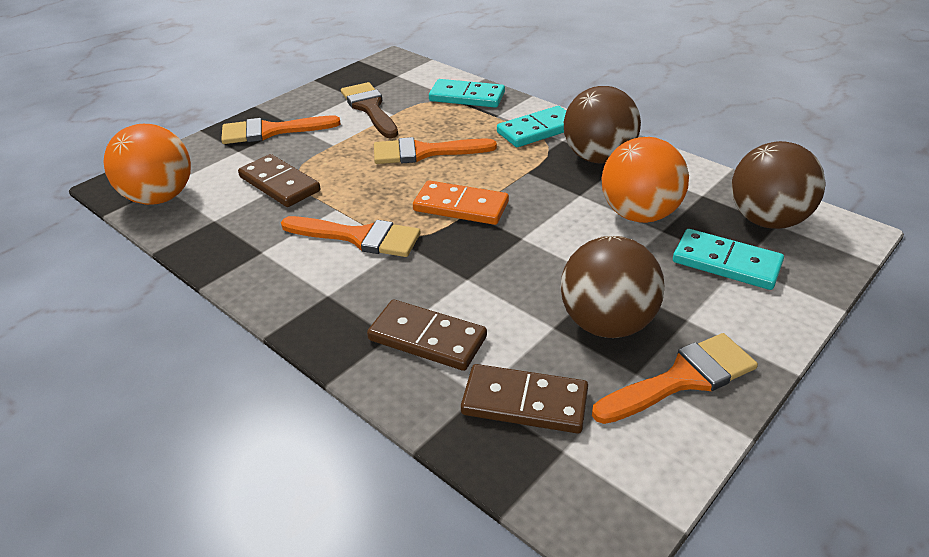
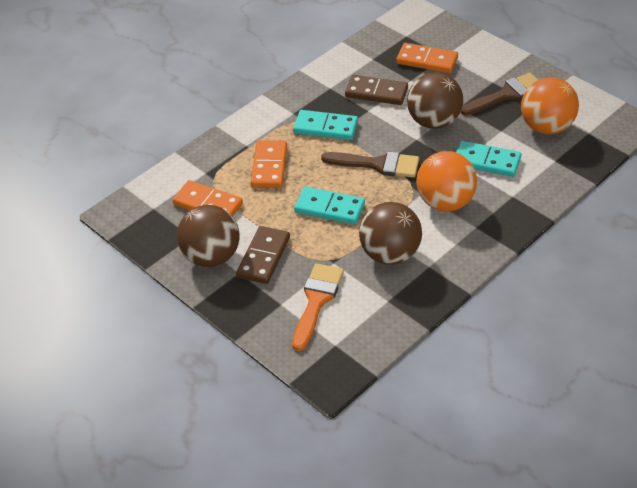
brown brush: 1 -> 2
brown domino: 3 -> 2
orange brush: 4 -> 1
orange domino: 1 -> 3

